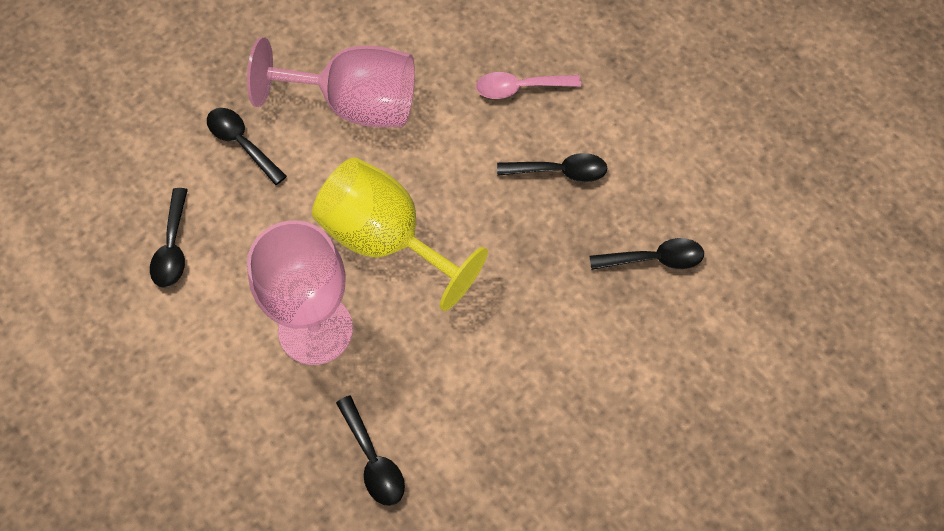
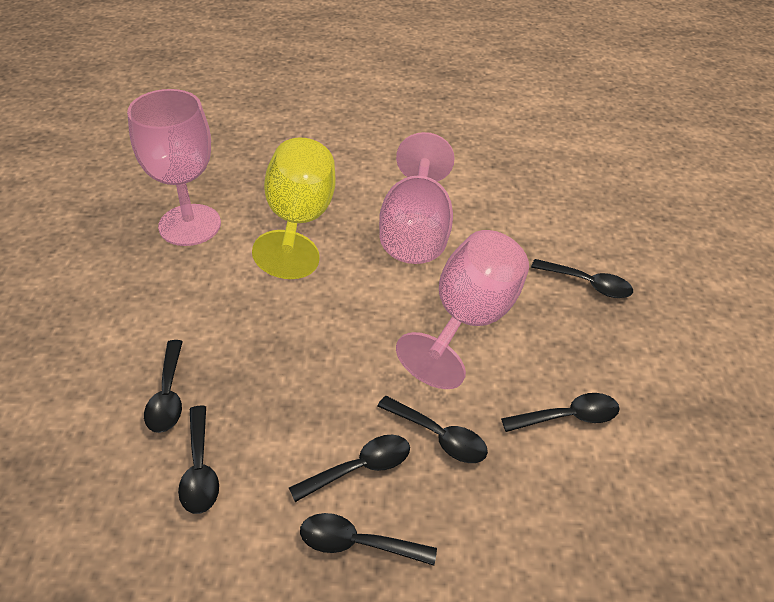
black spoon: 5 -> 7
pink goblet: 2 -> 3
pink spoon: 1 -> 0

